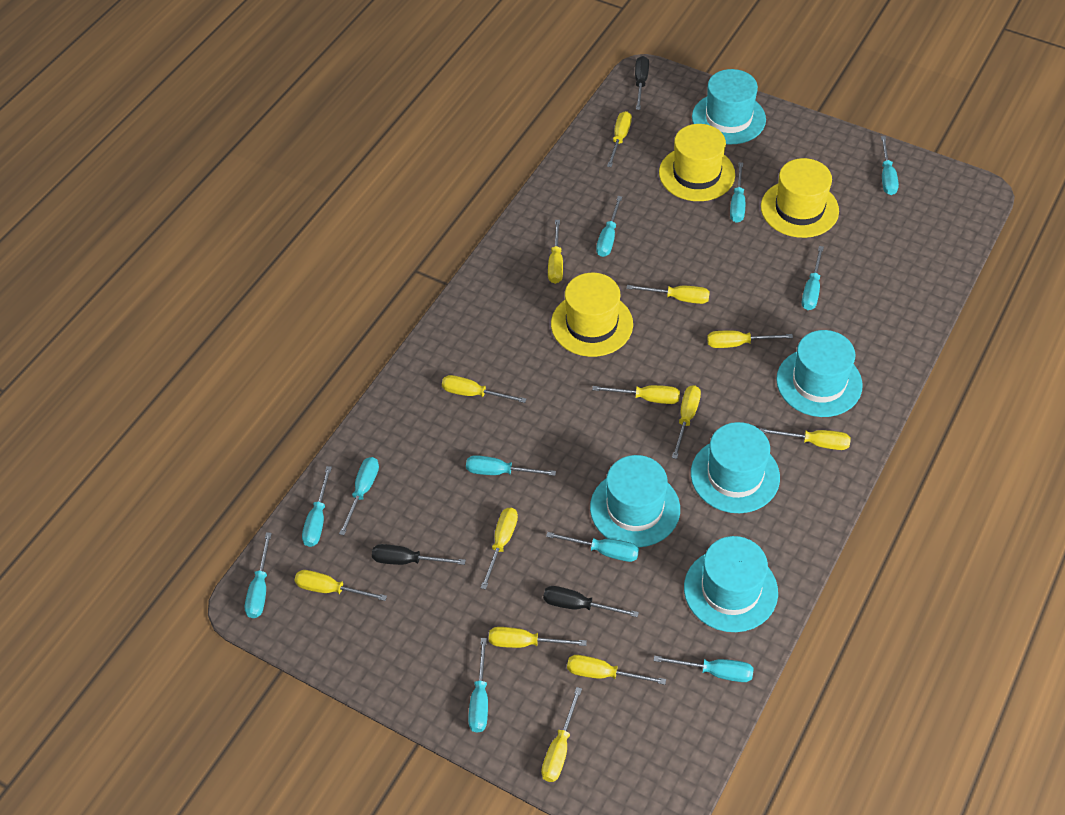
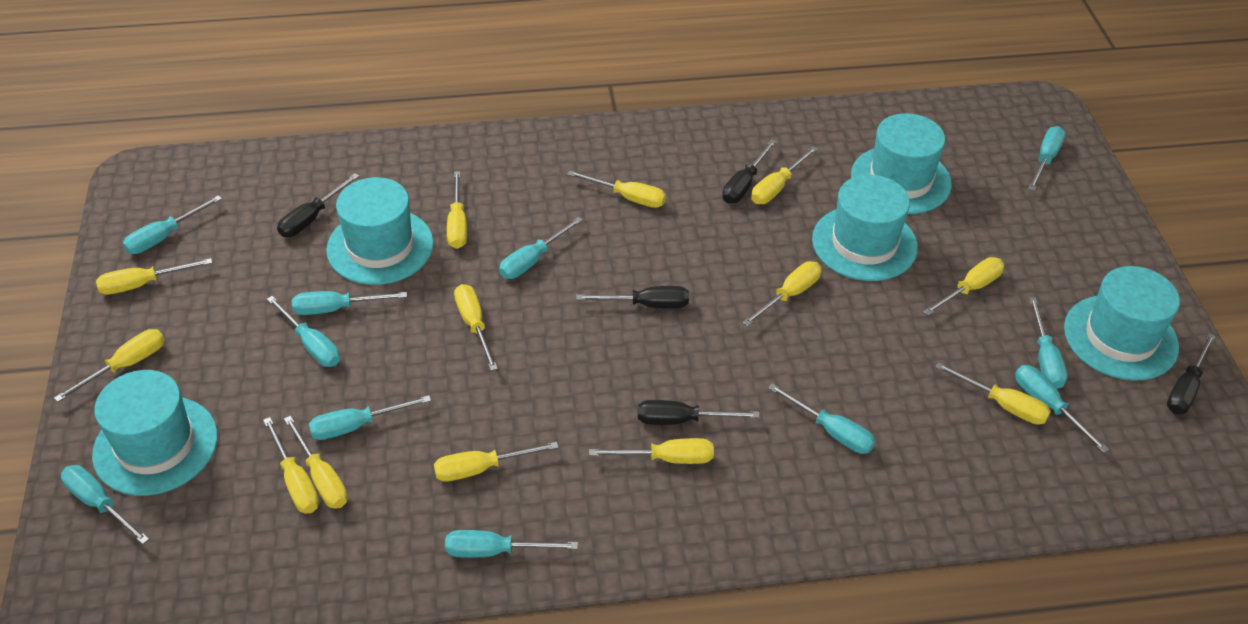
black screwdriver: 3 -> 5
yellow hat: 3 -> 0

